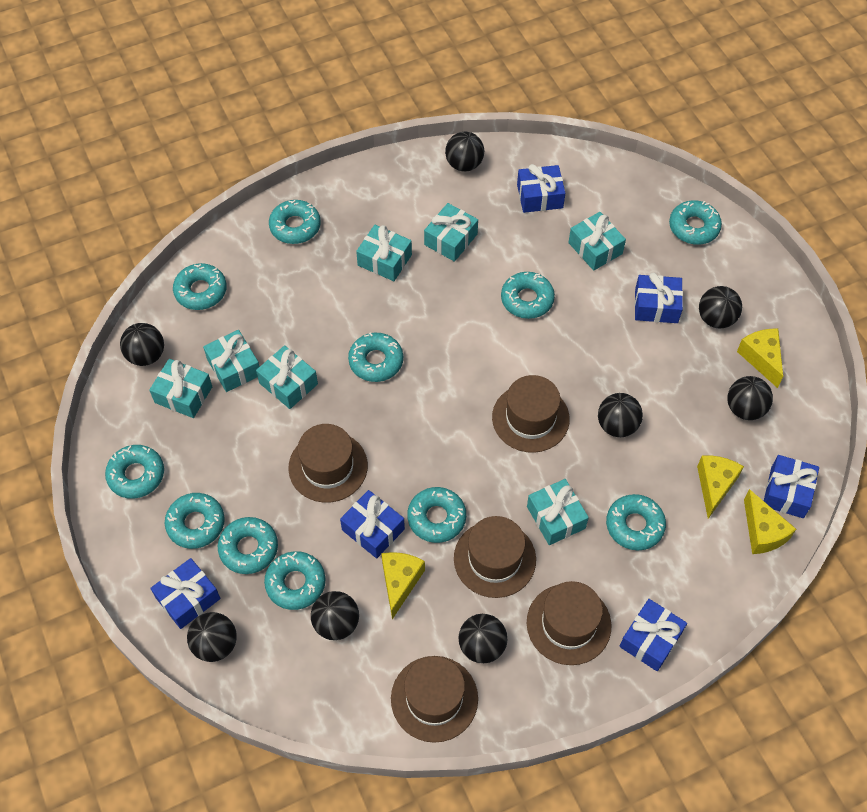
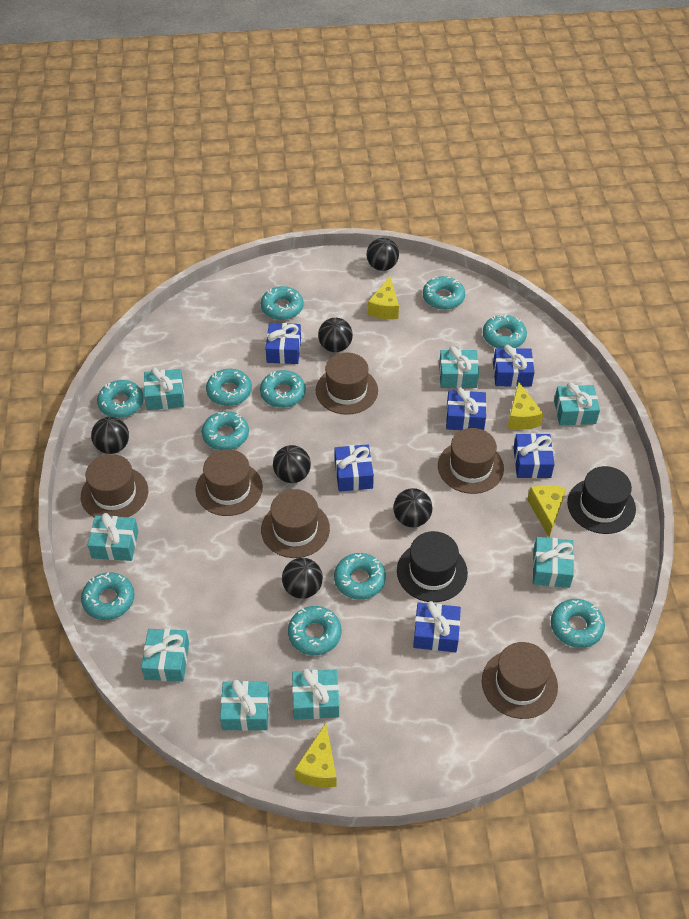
black ball: 8 -> 6
black hat: 0 -> 2
brown hat: 5 -> 6
turquoise gift: 7 -> 8

